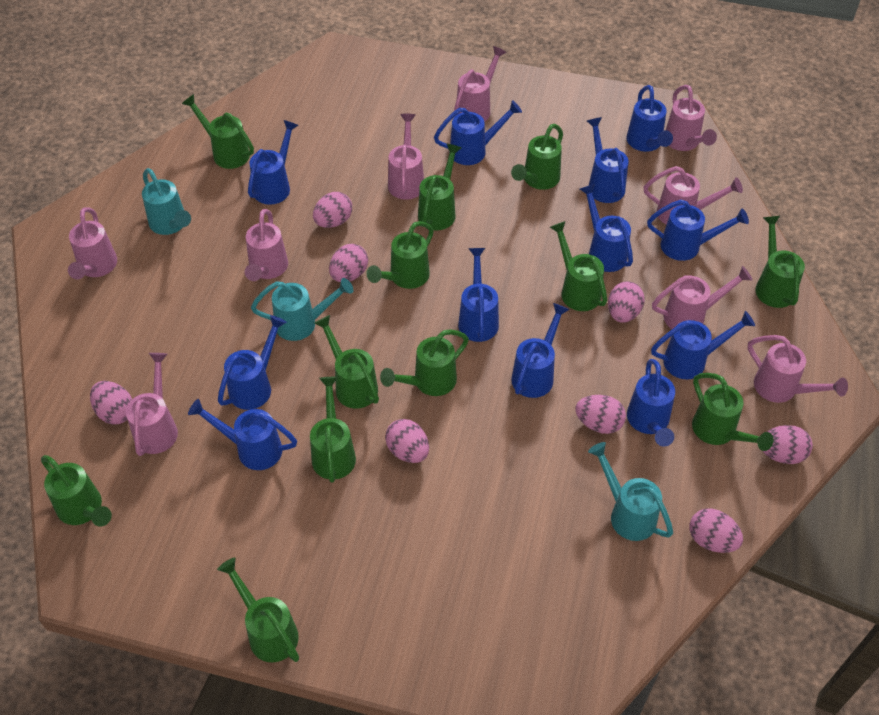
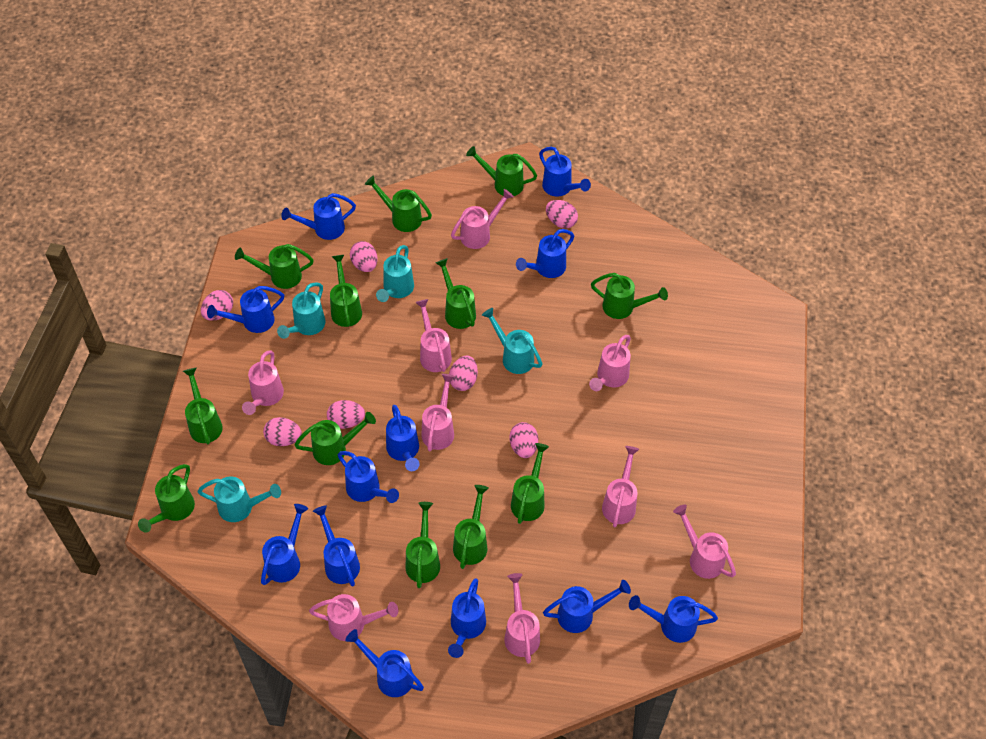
pink egg: 8 -> 7
turquoise watering can: 3 -> 4

